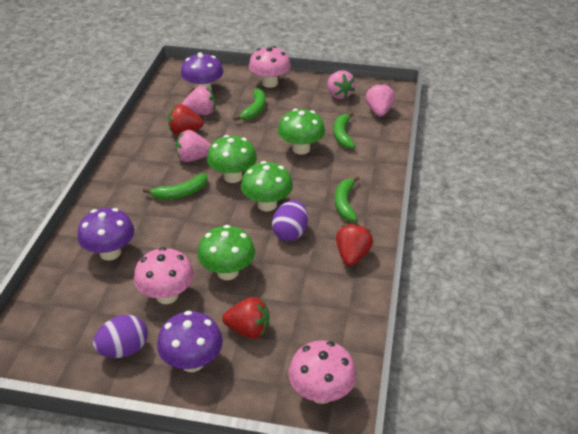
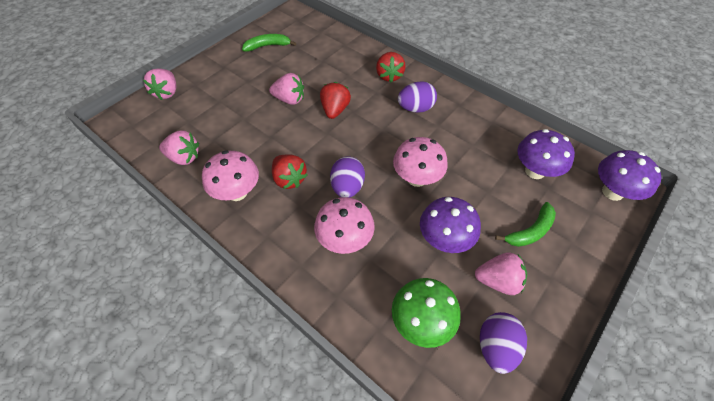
green banana: 4 -> 2
green mushroom: 4 -> 1
purple egg: 2 -> 3

